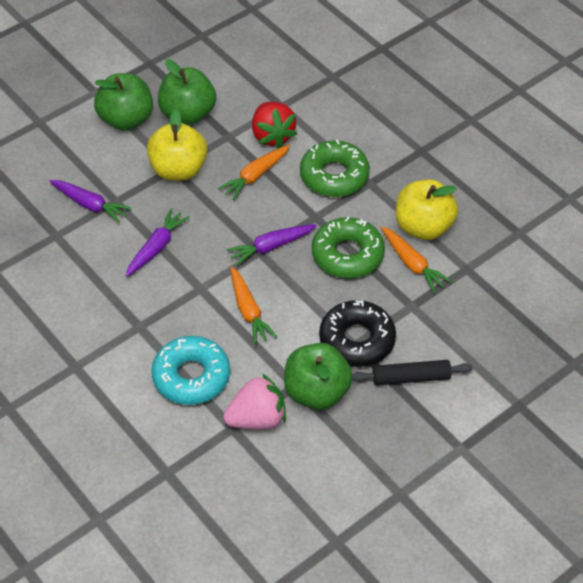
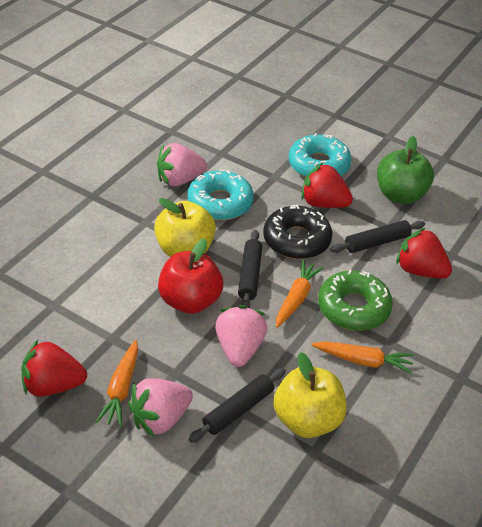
black rolling pin: 1 -> 3
green apple: 3 -> 1
green donut: 2 -> 1
pink strawberry: 1 -> 3
purple carrot: 3 -> 0
red apple: 0 -> 1
red strawberry: 1 -> 3
turquoise donut: 1 -> 2

